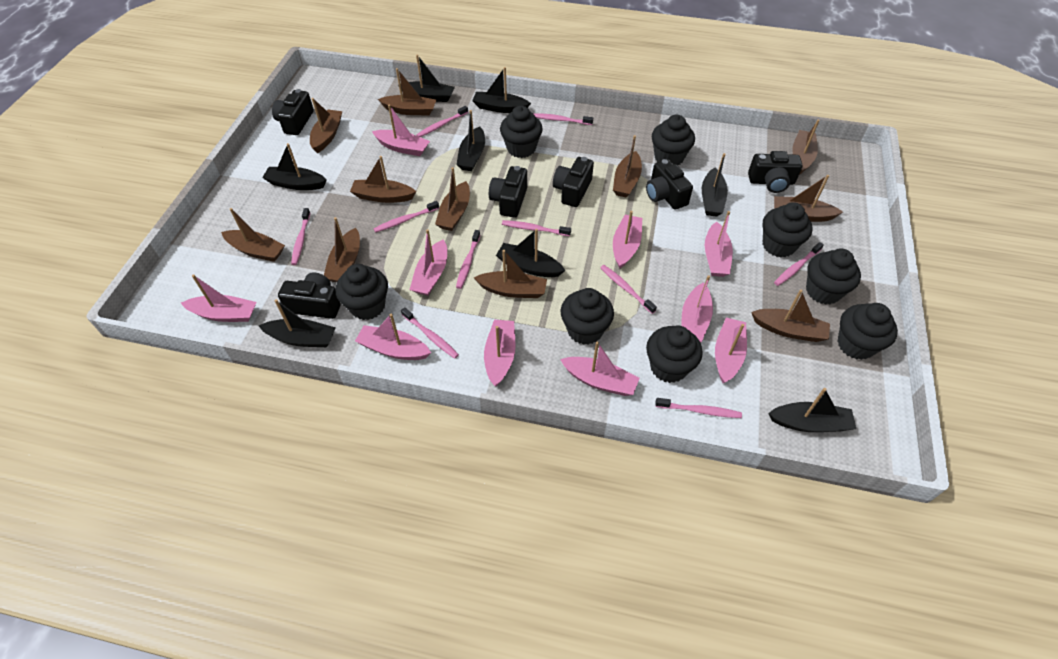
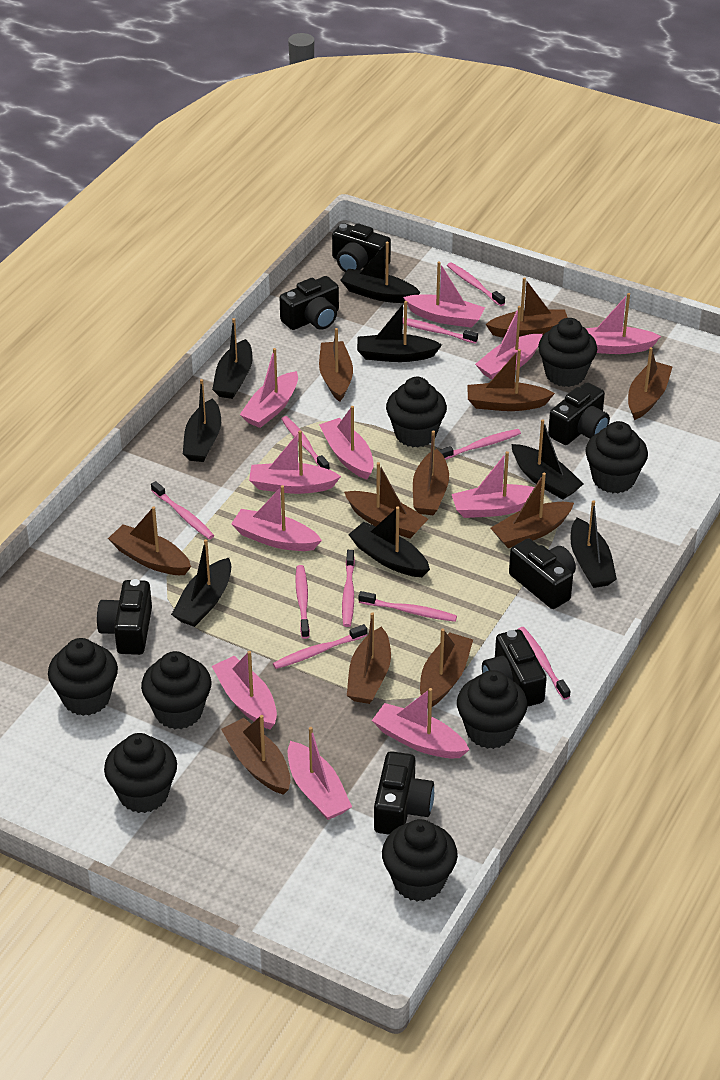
black camera: 6 -> 7
pink boat: 10 -> 11

